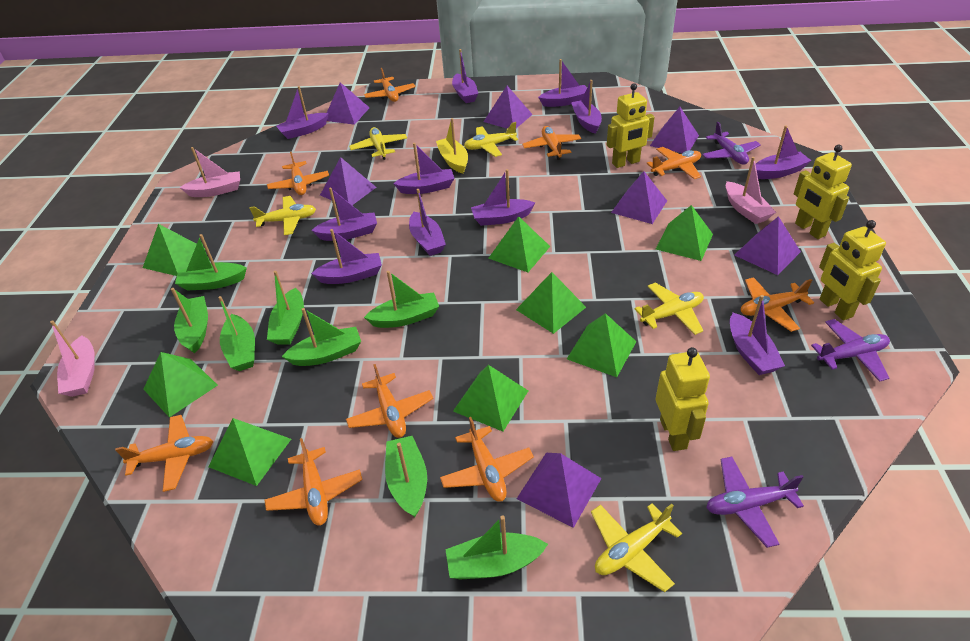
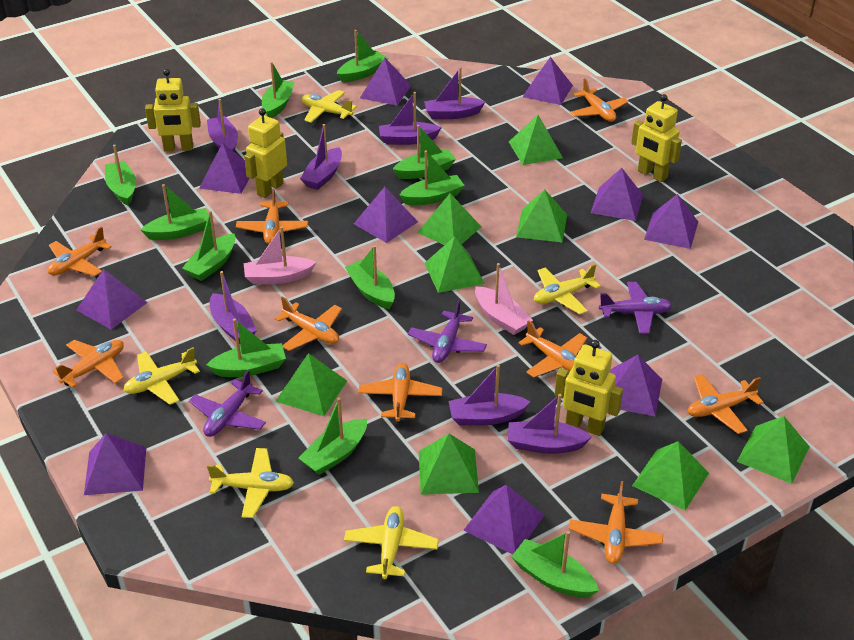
green boat: 8 -> 11
pink boat: 3 -> 2
purple boat: 11 -> 7
purple pyramid: 7 -> 10
yellow boat: 1 -> 0

